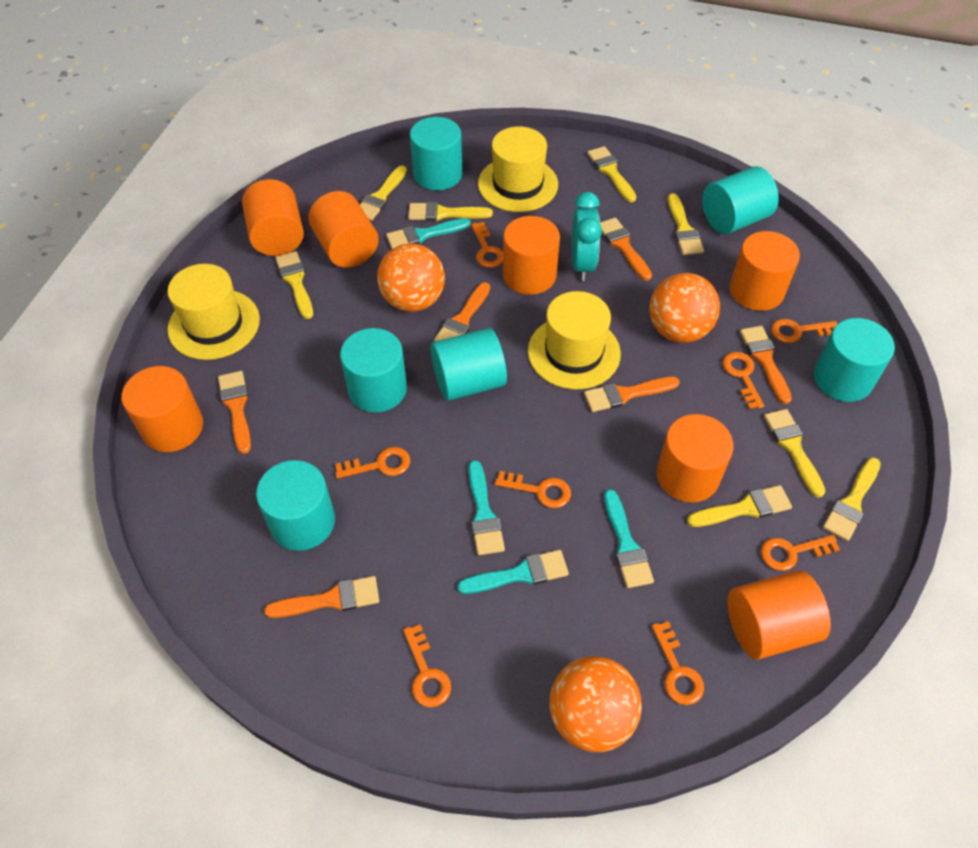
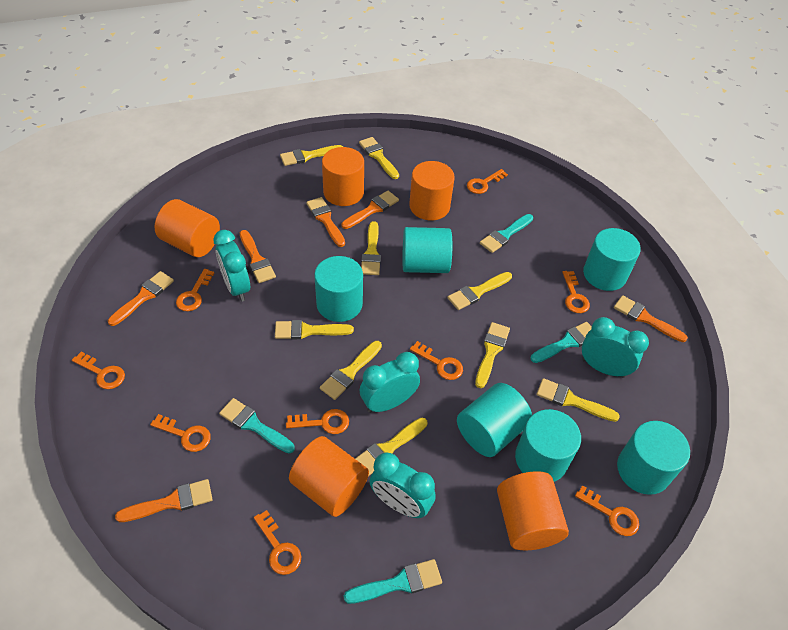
orange ball: 3 -> 0
orange cylinder: 7 -> 5
orange key: 8 -> 9
turquoise clock: 1 -> 4
yellow brush: 8 -> 9
yellow hat: 3 -> 0

